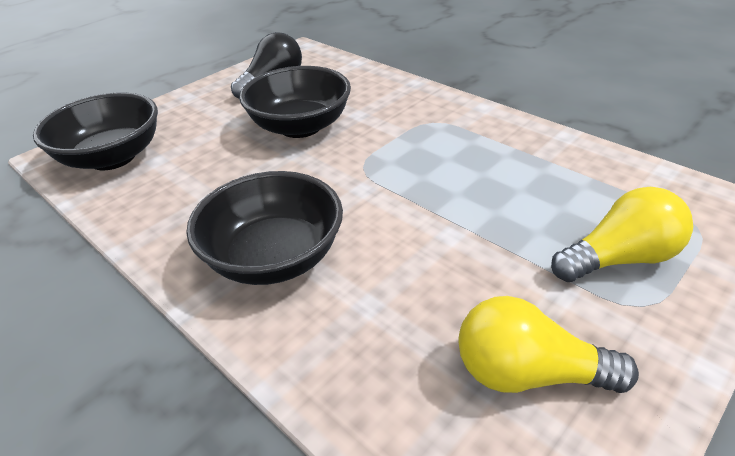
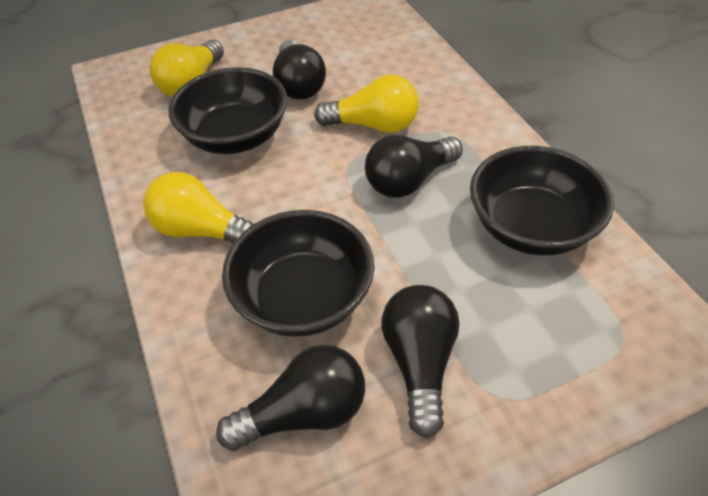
black light bulb: 1 -> 4
yellow light bulb: 2 -> 3

